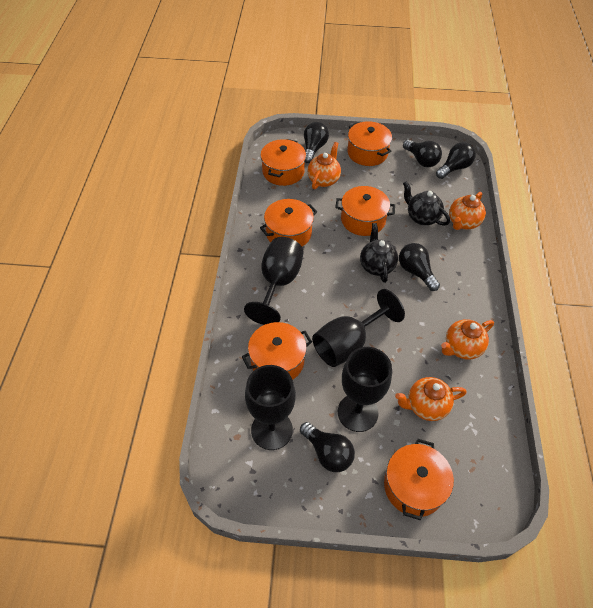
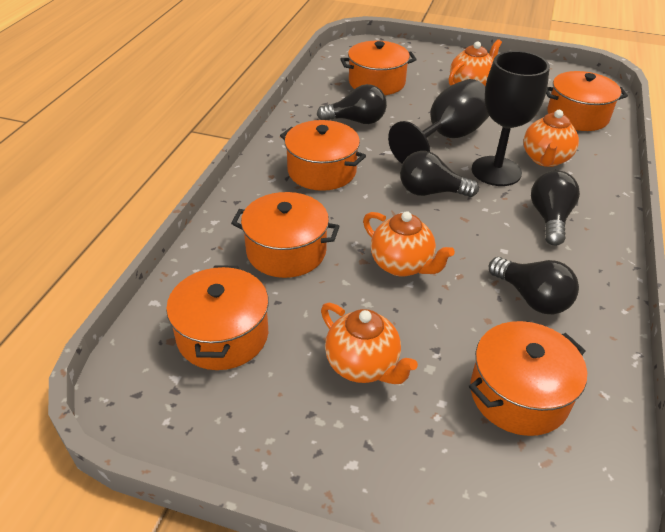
black goblet: 4 -> 2
black light bulb: 5 -> 4
black teapot: 2 -> 0

